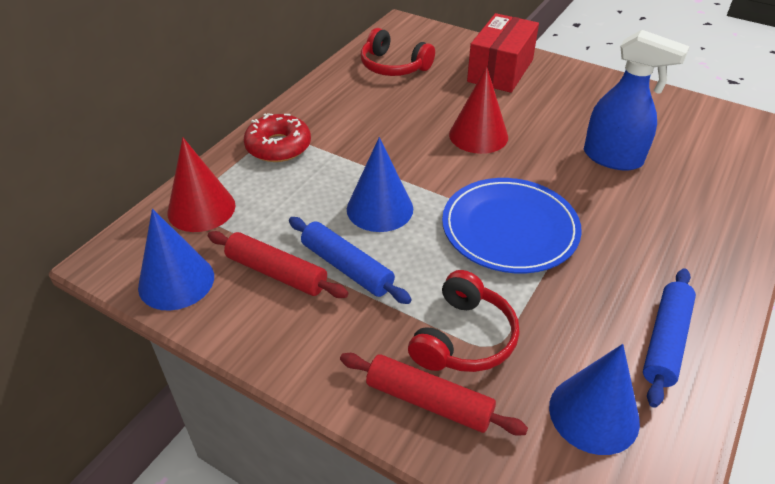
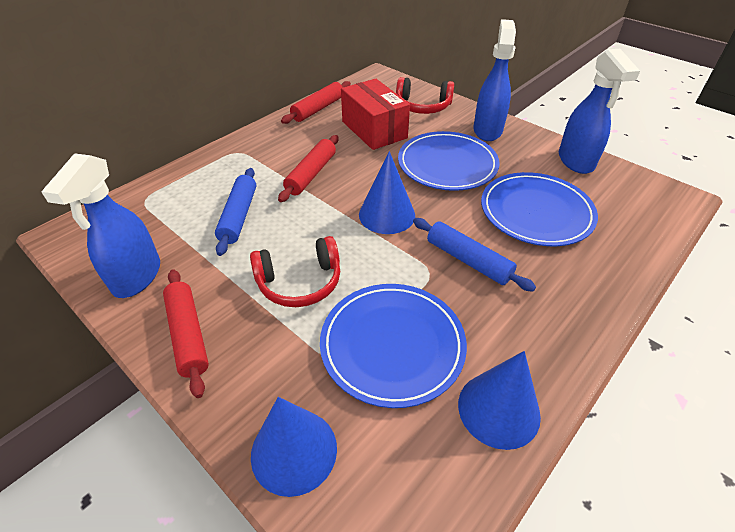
blue plate: 1 -> 3
blue spray bottle: 1 -> 3
red cone: 2 -> 0
red donut: 1 -> 0
red rolling pin: 2 -> 3

